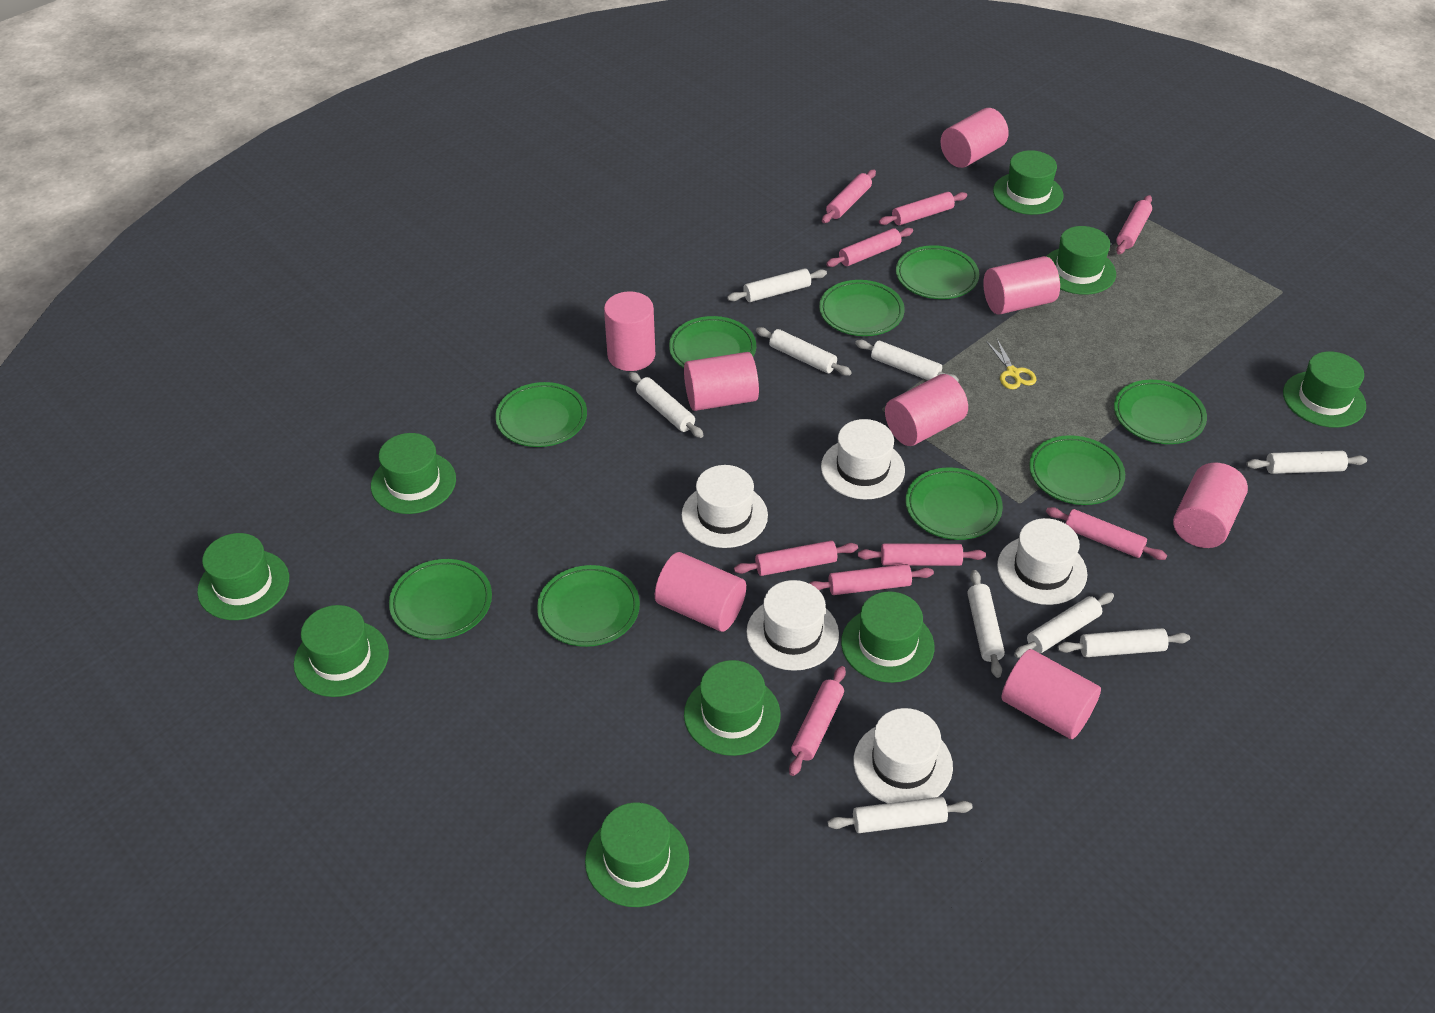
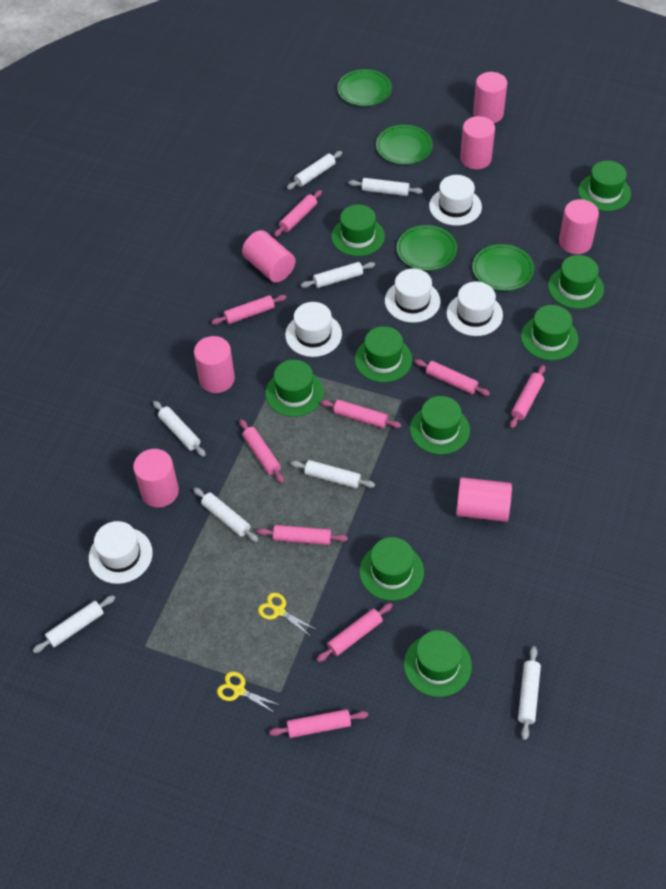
green plate: 9 -> 4
pink cylinder: 8 -> 7
white rolling pin: 9 -> 8
yellow scissors: 1 -> 2

